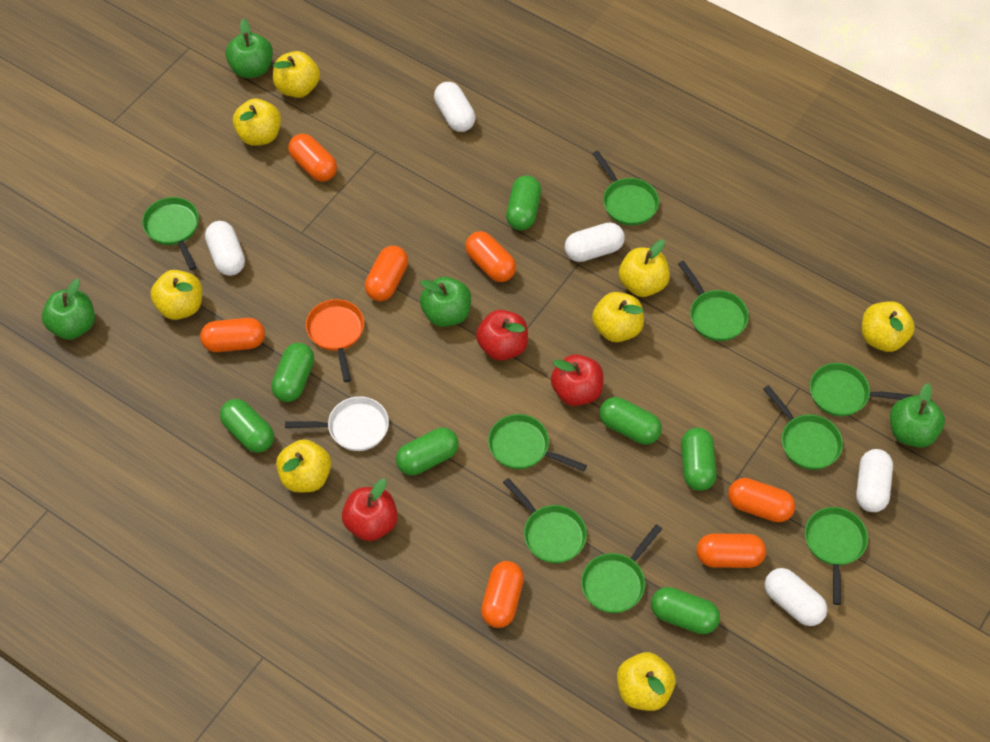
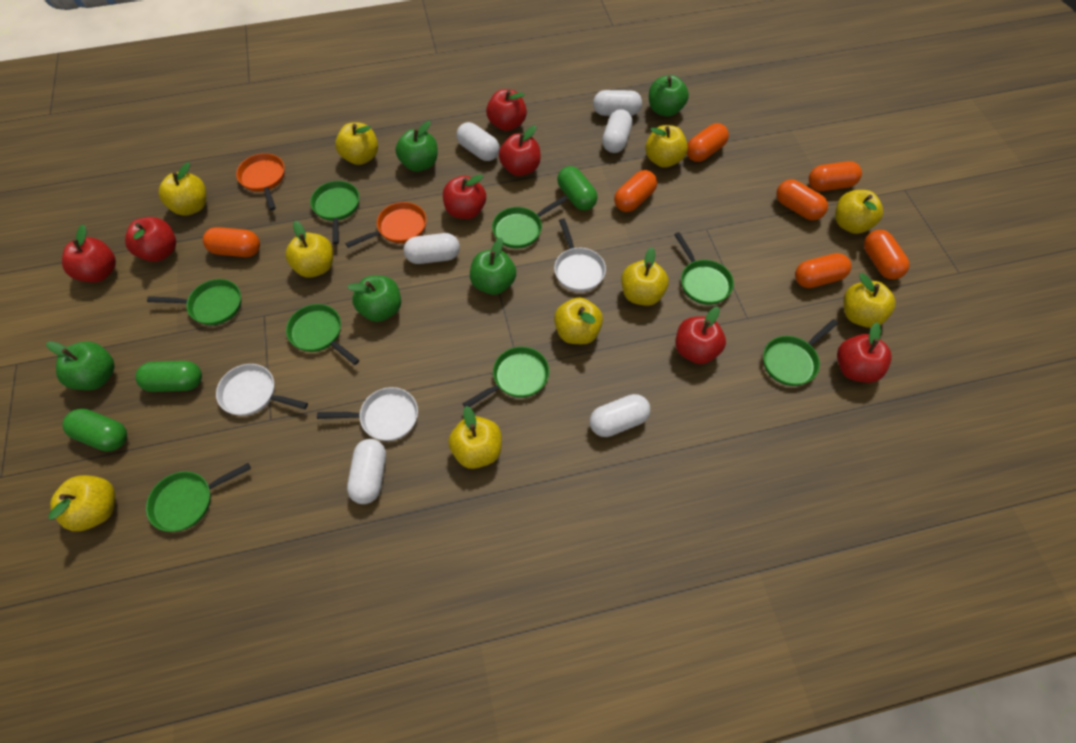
green apple: 4 -> 5
green capsule: 7 -> 3
green pan: 9 -> 8
orange pan: 1 -> 2
red apple: 3 -> 7
white capsule: 5 -> 6
white pan: 1 -> 3
yellow apple: 8 -> 10

